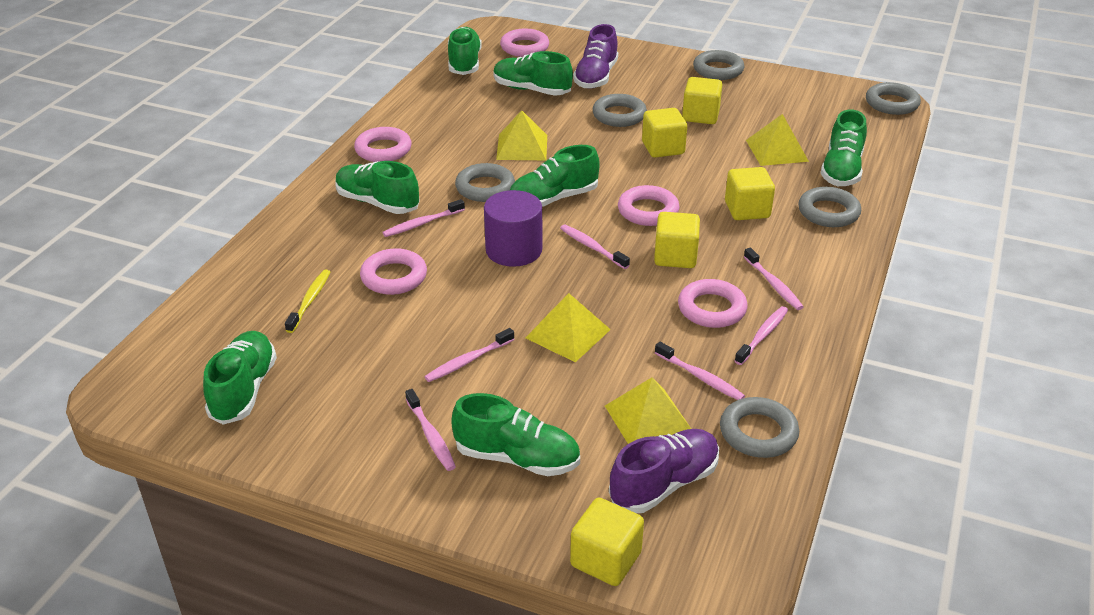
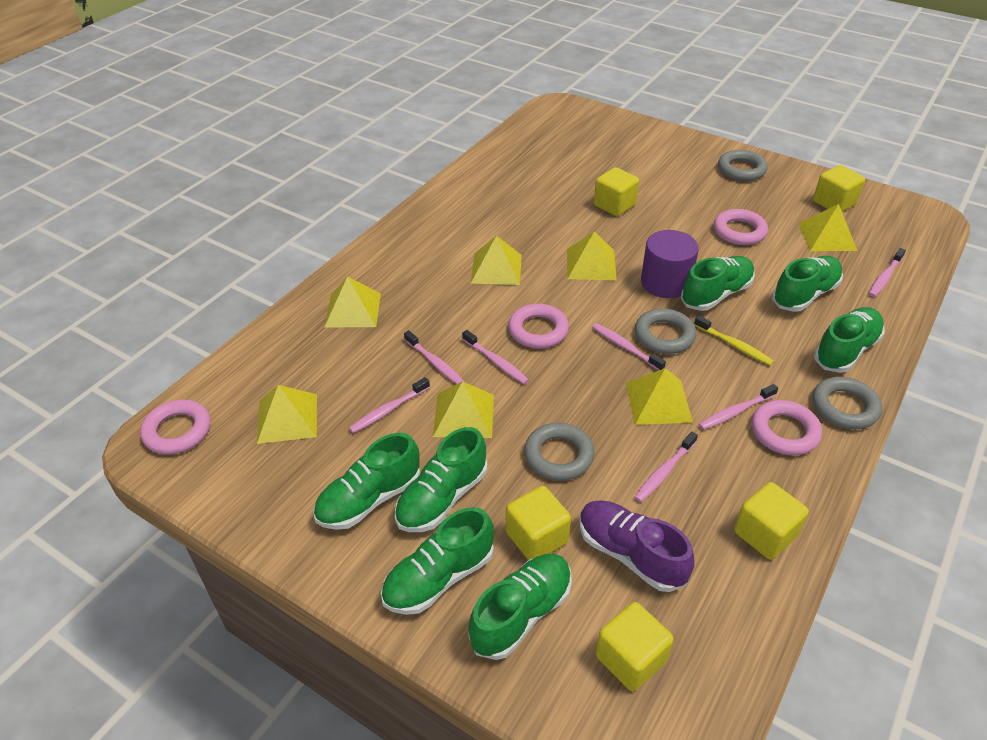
grey ring: 6 -> 4
pink ring: 5 -> 4
purple shoe: 2 -> 1
yellow pyramid: 4 -> 7

